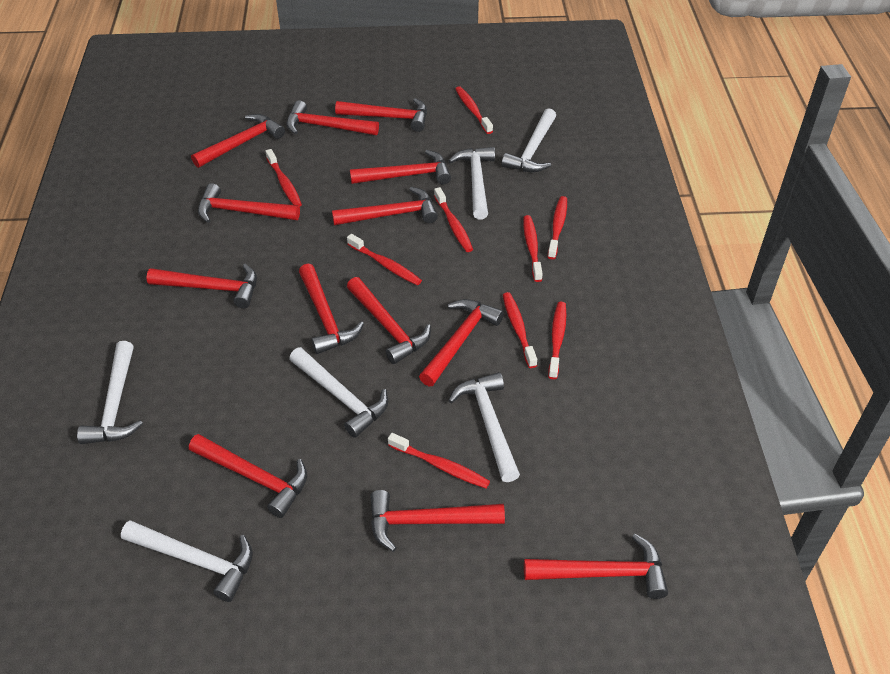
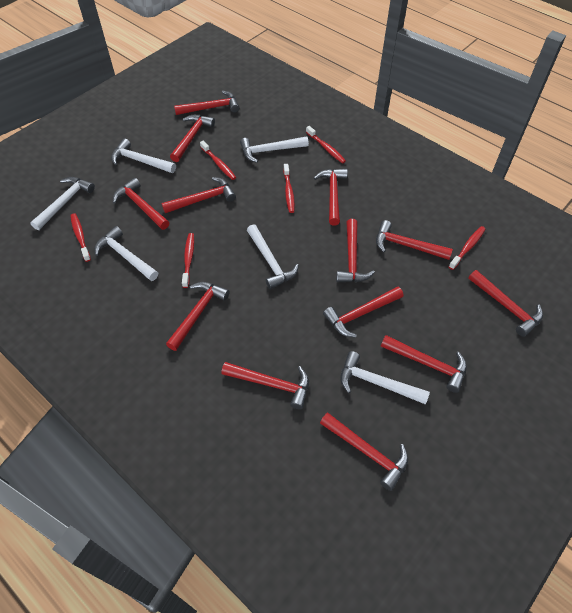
red toothbrush: 9 -> 6

